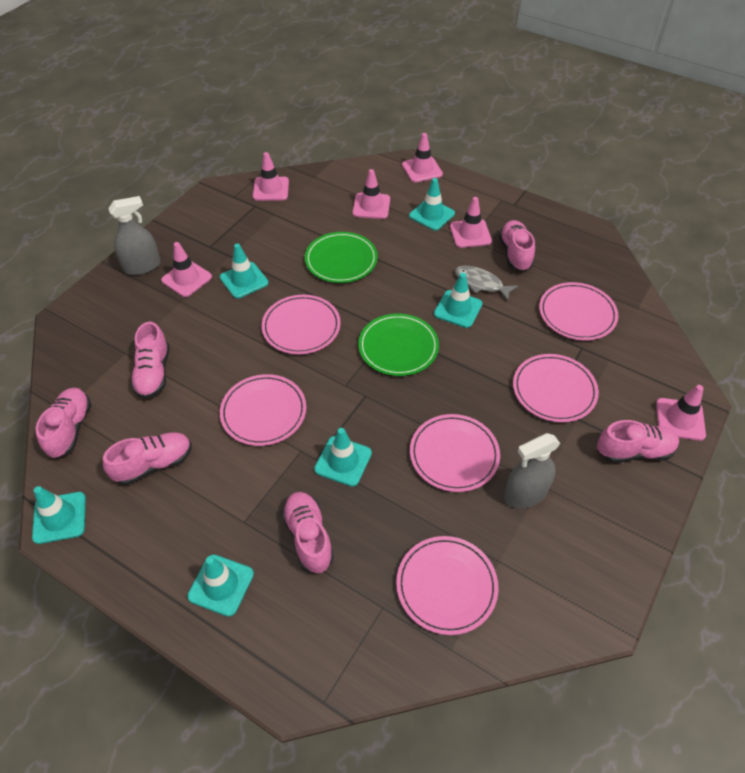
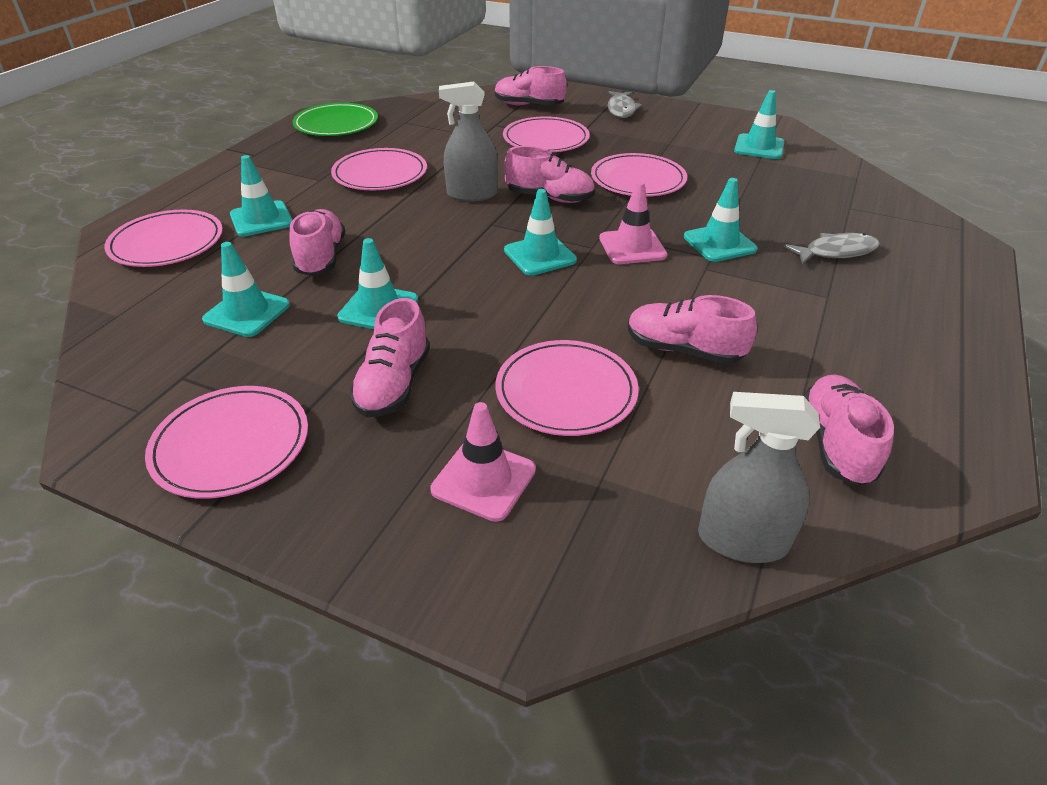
green plate: 2 -> 1
grey fish: 1 -> 2
pink traffic cone: 6 -> 2

